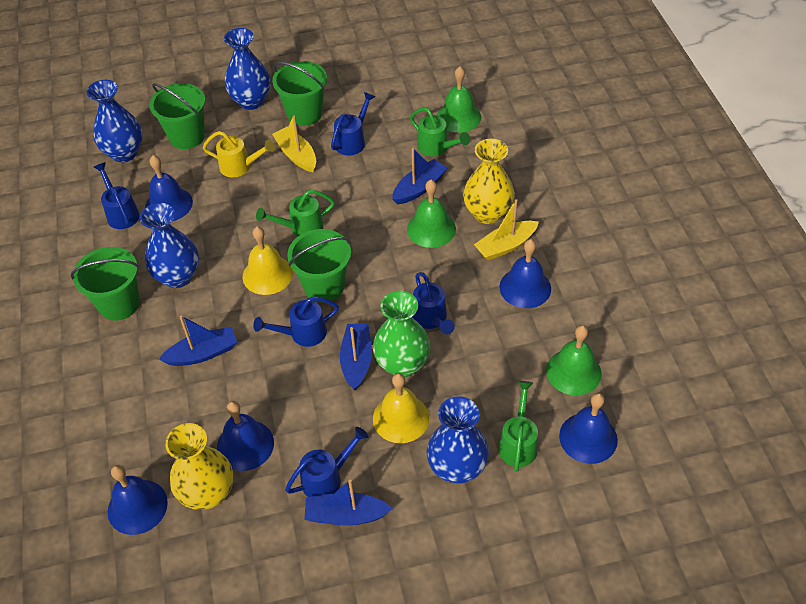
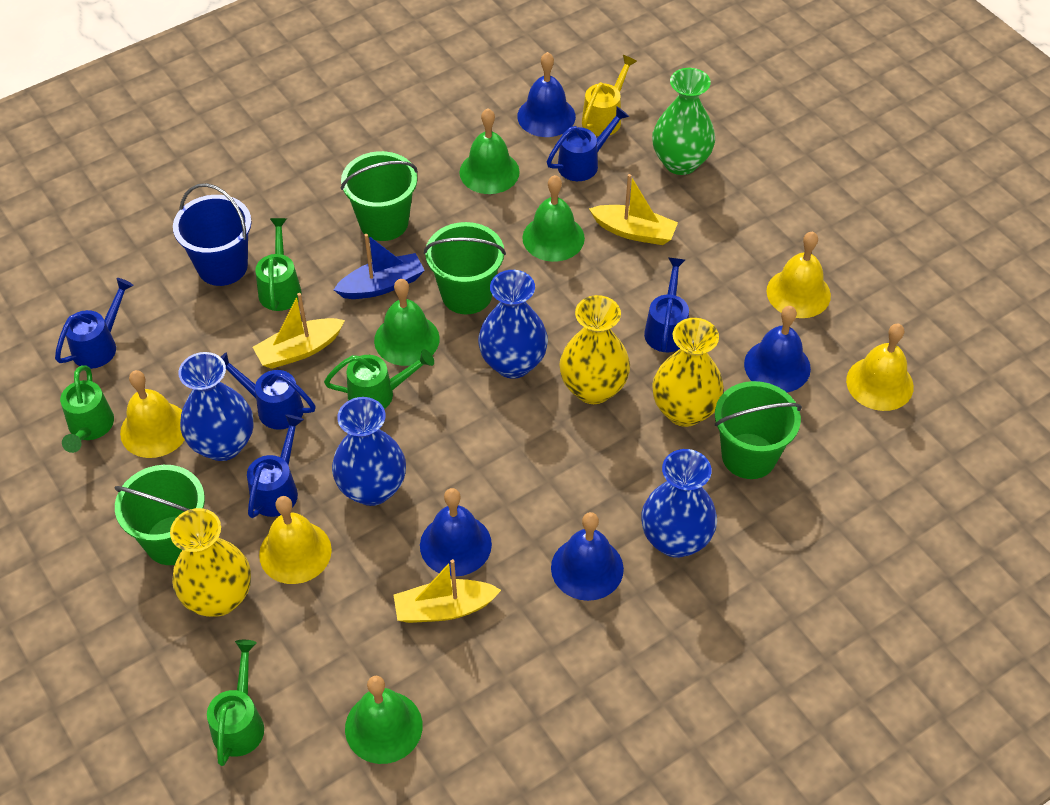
blue bell: 5 -> 4
blue boat: 4 -> 1
blue bucket: 0 -> 1
green bell: 3 -> 4
green watering can: 3 -> 4
yellow bell: 2 -> 4
yellow boat: 2 -> 3
yellow vase: 2 -> 3

